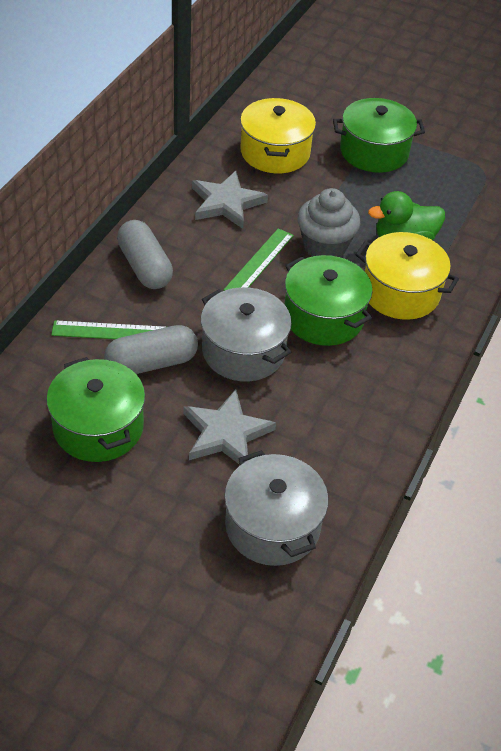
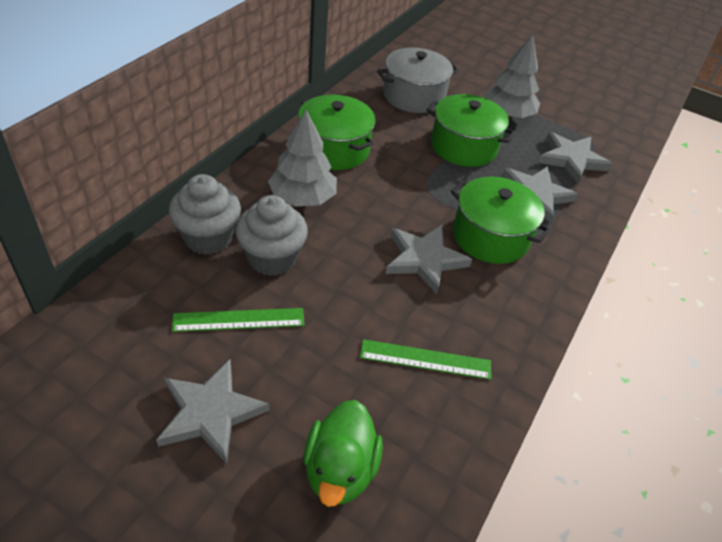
grey capsule: 2 -> 0
grey cupcake: 1 -> 2
grey pot: 2 -> 1
grey star: 2 -> 4
grey tree: 0 -> 2
yellow pot: 2 -> 0

